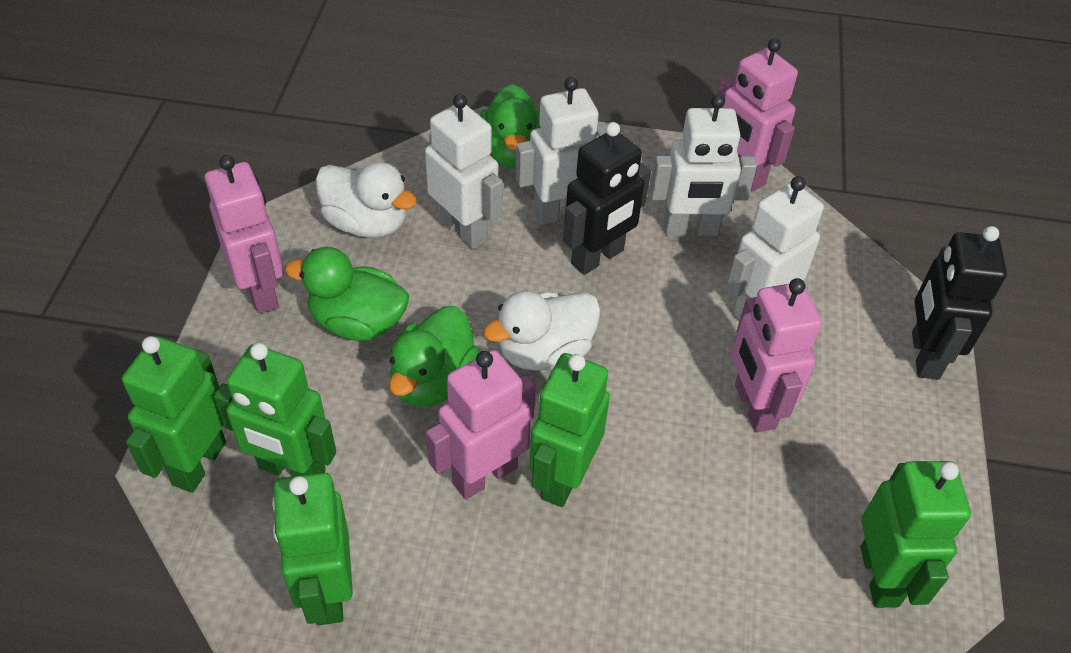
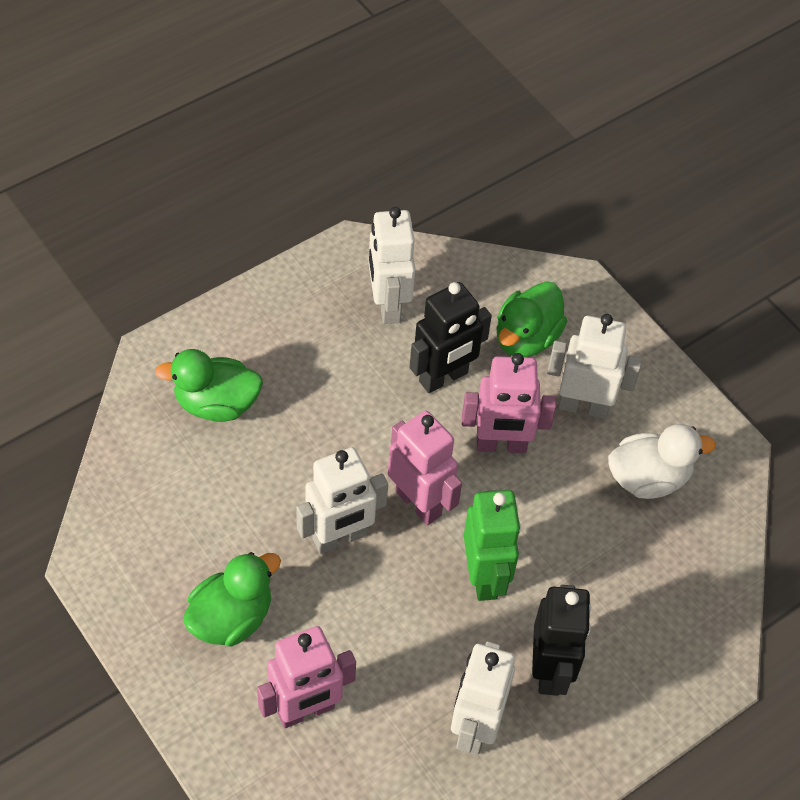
green robot: 5 -> 1
pink robot: 4 -> 3
white duck: 2 -> 1

